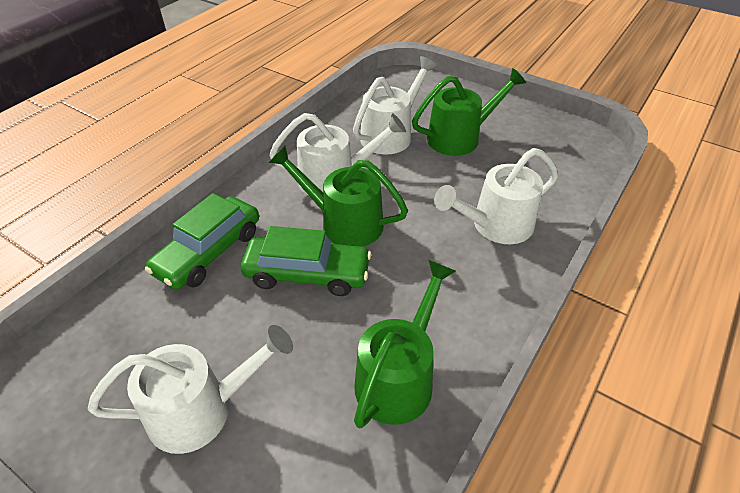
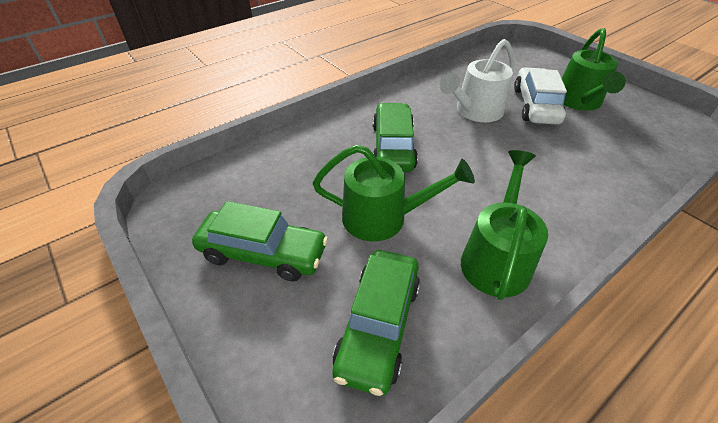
green car: 2 -> 3
white car: 0 -> 1
white watering can: 4 -> 1

